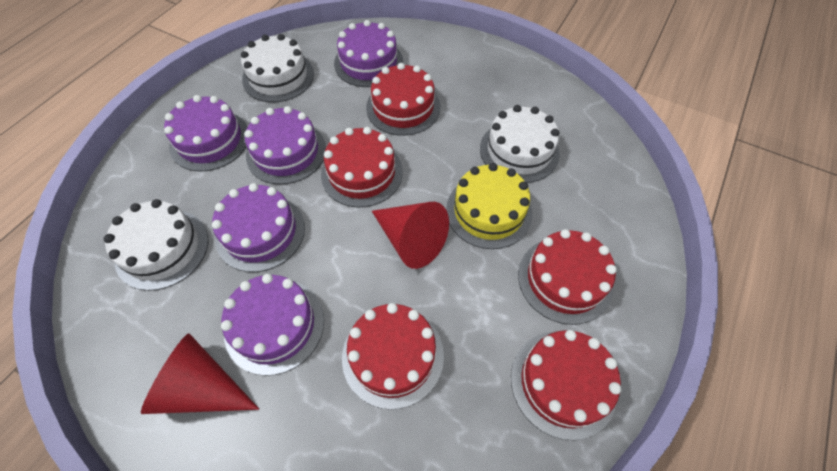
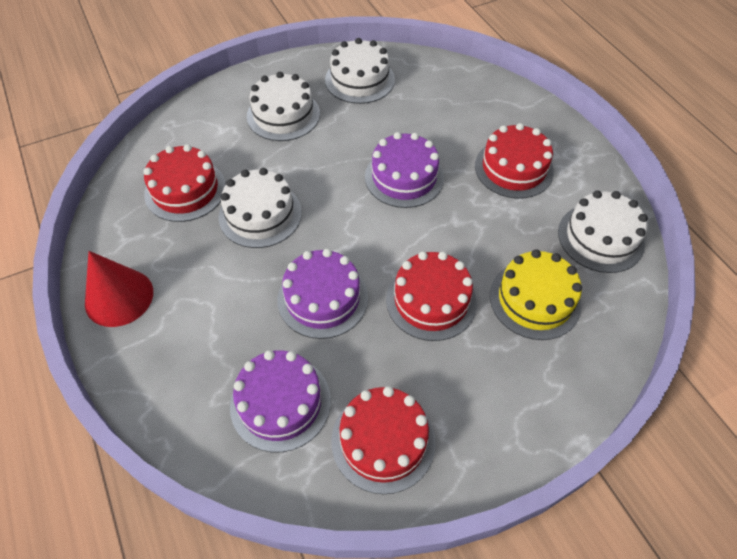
purple cake: 5 -> 3
red cake: 5 -> 4
red cone: 2 -> 1
white cake: 3 -> 4

